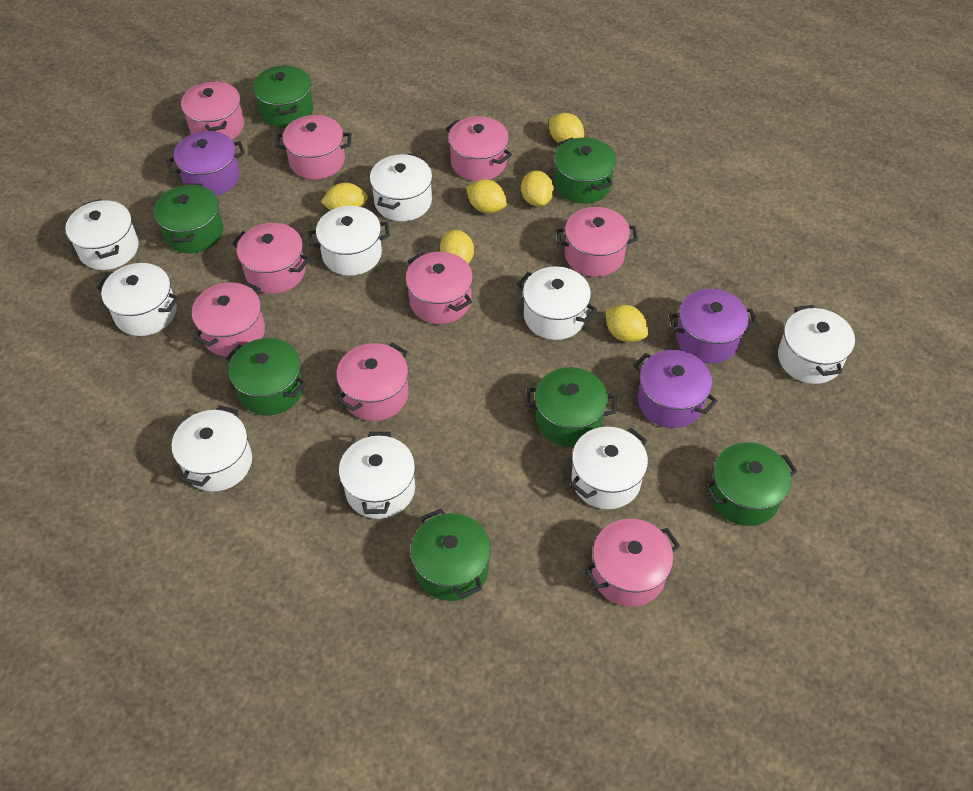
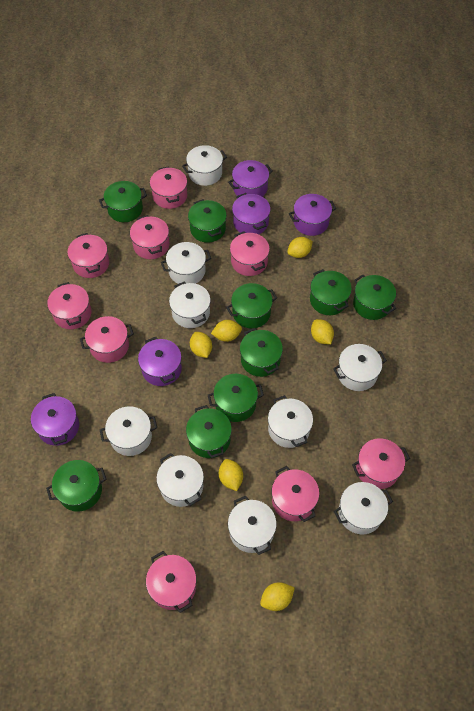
green pot: 7 -> 9
purple pot: 3 -> 5

